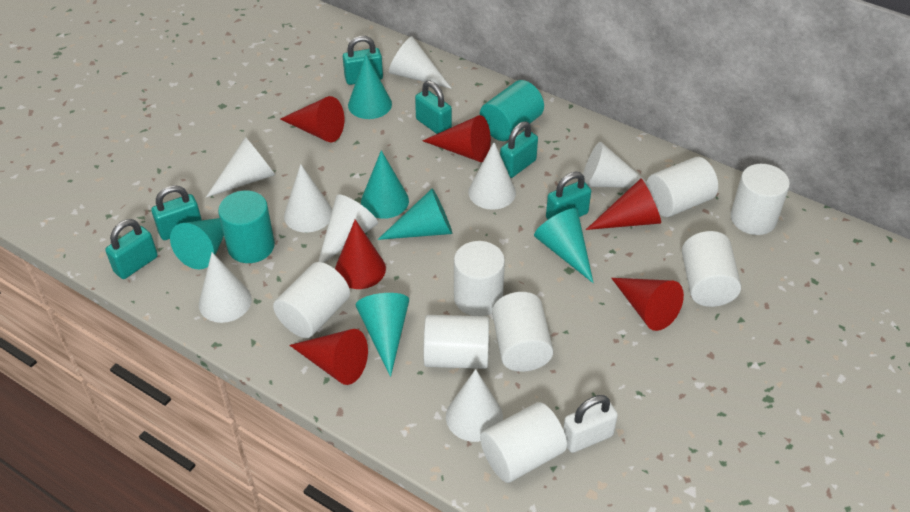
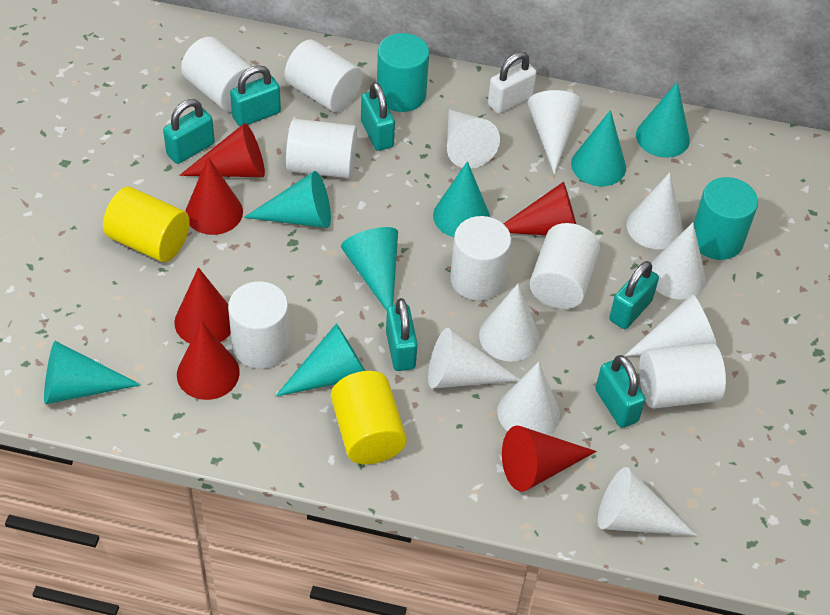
turquoise cone: 6 -> 7
white cone: 8 -> 9
white cylinder: 8 -> 7
yellow cylinder: 0 -> 2

